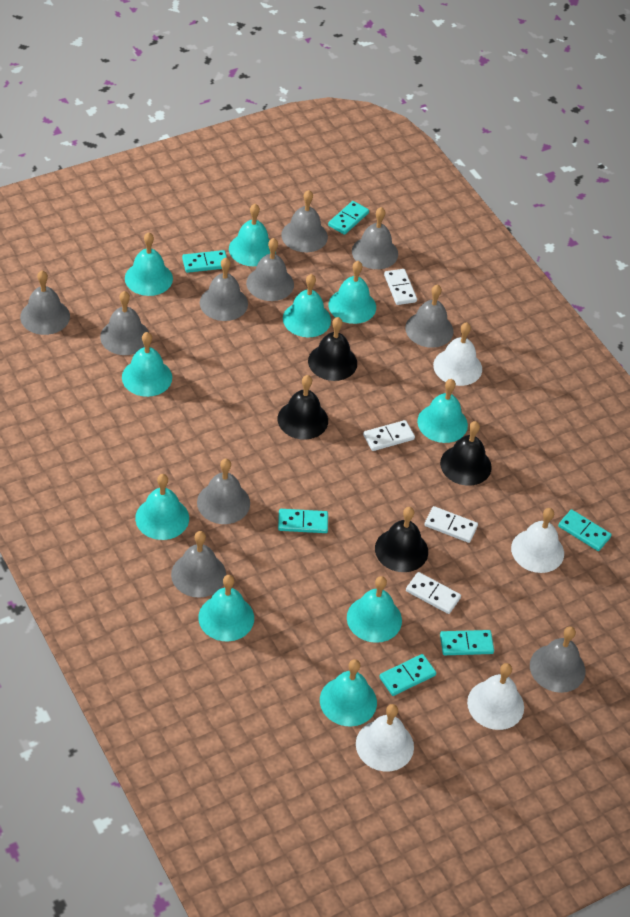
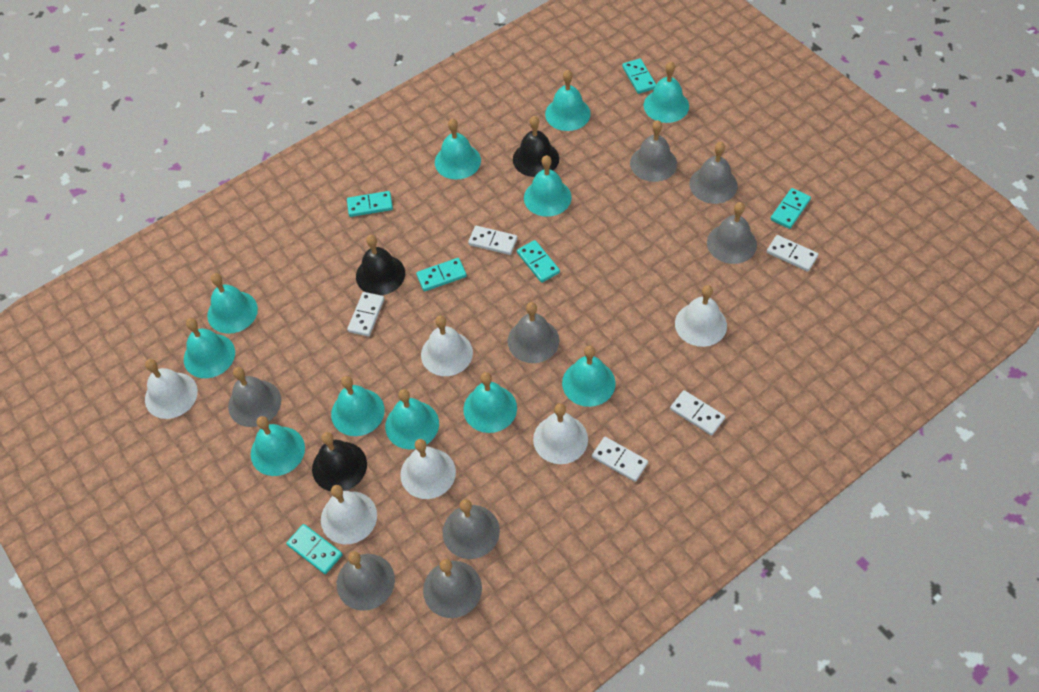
black bell: 4 -> 3
grey bell: 10 -> 8
turquoise bell: 10 -> 11
white bell: 4 -> 6
white domino: 4 -> 5

